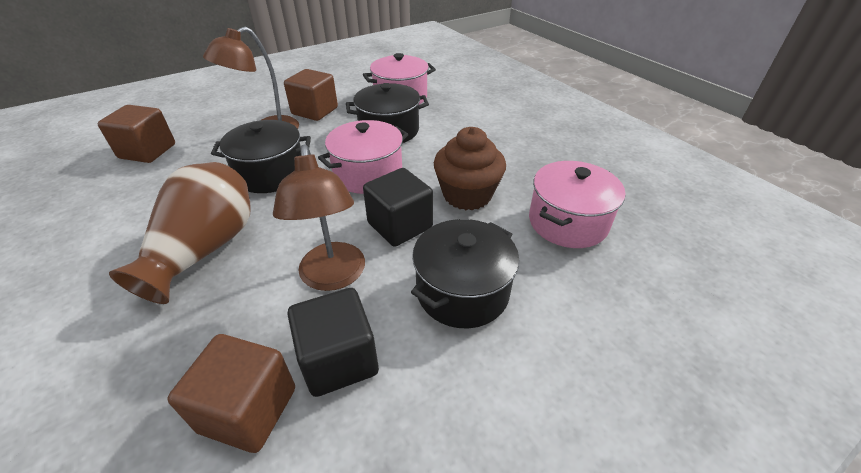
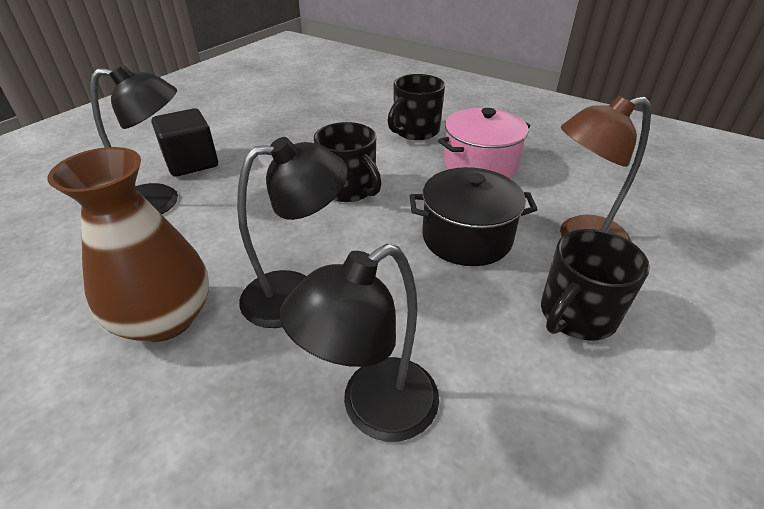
black cube: 2 -> 1
black lamp: 0 -> 3
black mug: 0 -> 3
black pot: 3 -> 1
brown cube: 3 -> 0
brown cupcake: 1 -> 0
brown lamp: 2 -> 1
pink pot: 3 -> 1

